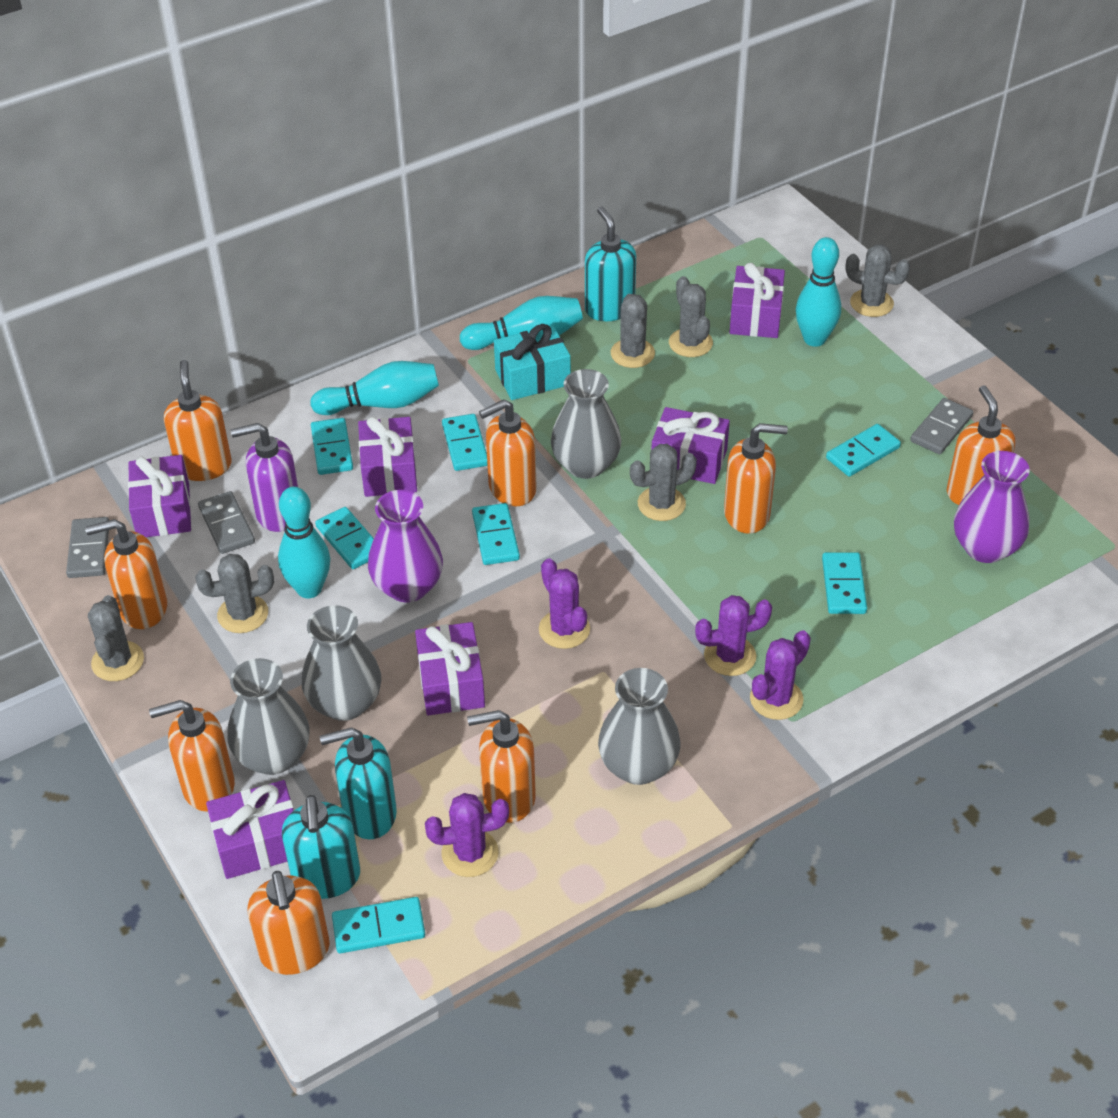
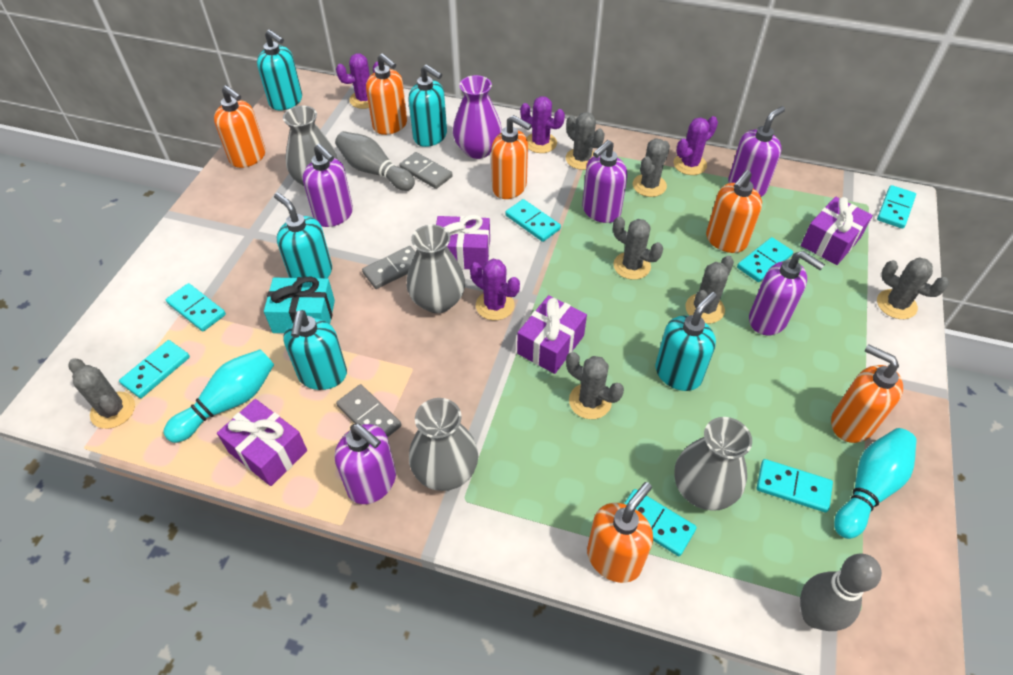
grey bowling pin: 0 -> 2
grey cactus: 6 -> 7
orange soap dispenser: 8 -> 6
purple gift: 6 -> 4
purple soap dispenser: 1 -> 5
purple vase: 2 -> 1
turquoise bowling pin: 4 -> 2
turquoise soap dispenser: 3 -> 5

